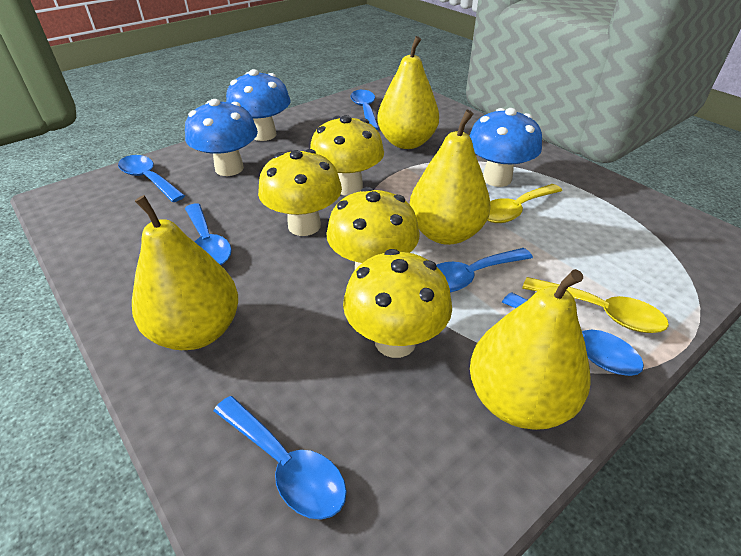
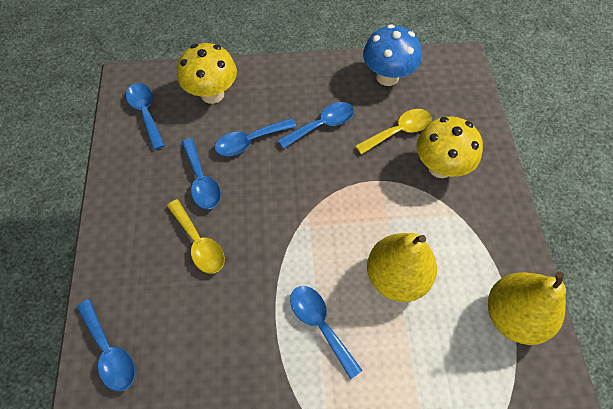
blue mushroom: 3 -> 1
yellow mushroom: 4 -> 2
yellow pear: 4 -> 2

